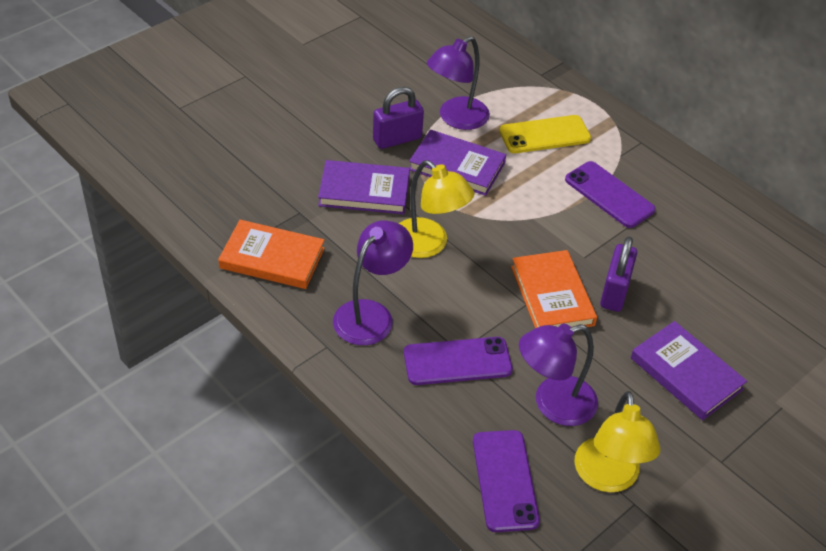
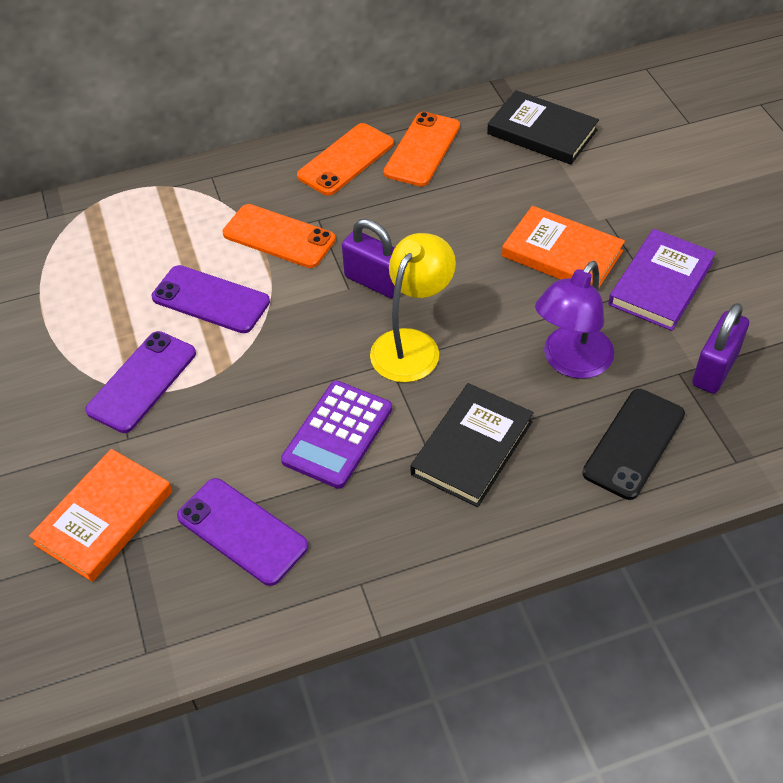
black book: 0 -> 2
black phone: 0 -> 1
orange phone: 0 -> 3
purple book: 3 -> 1
purple calculator: 0 -> 1
purple lamp: 3 -> 1
yellow lamp: 2 -> 1
yellow phone: 1 -> 0

